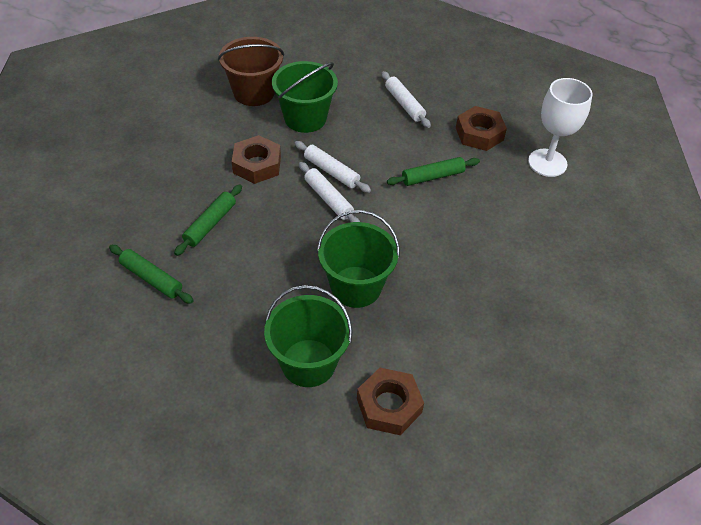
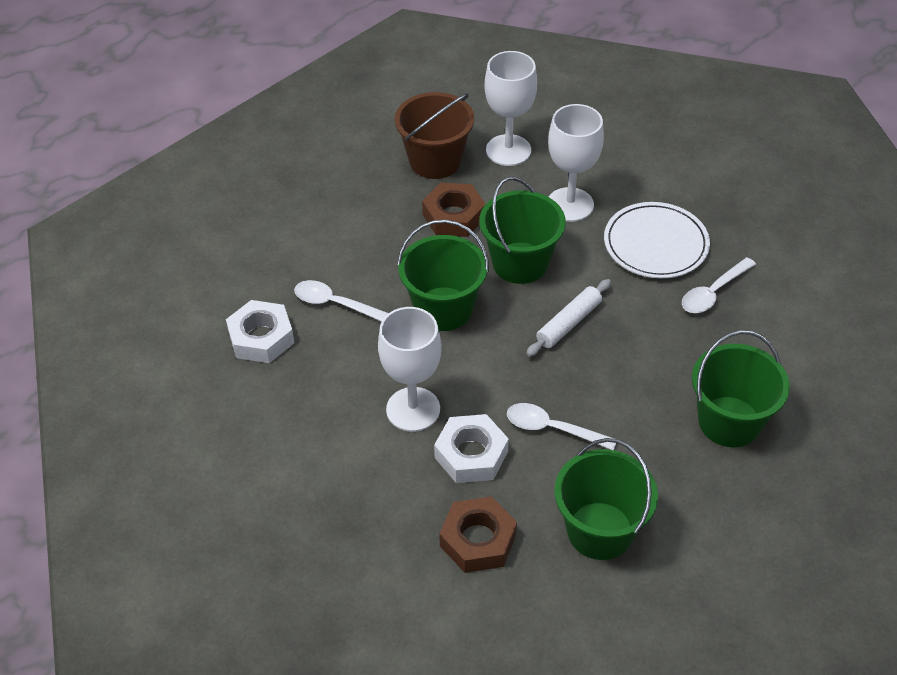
brown nut: 3 -> 2
green bucket: 3 -> 4
green rolling pin: 3 -> 0
white goblet: 1 -> 3
white nut: 0 -> 2
white plate: 0 -> 1
white rolling pin: 3 -> 1
white spoon: 0 -> 3

